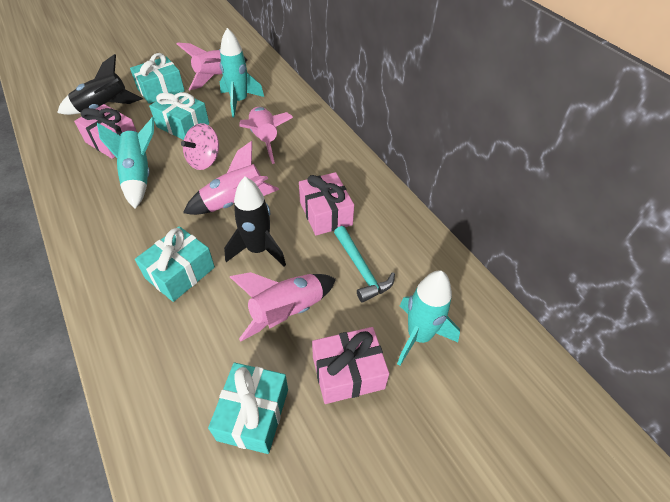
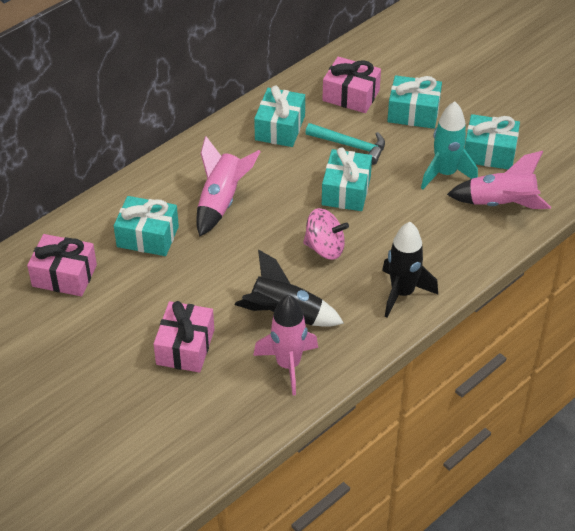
pink rocket: 4 -> 3
turquoise gift: 4 -> 5
turquoise rocket: 3 -> 1

